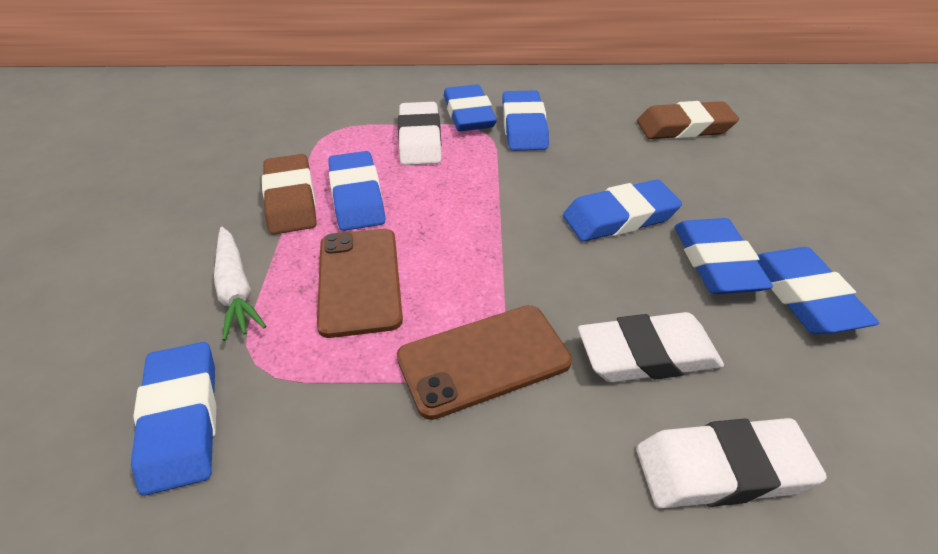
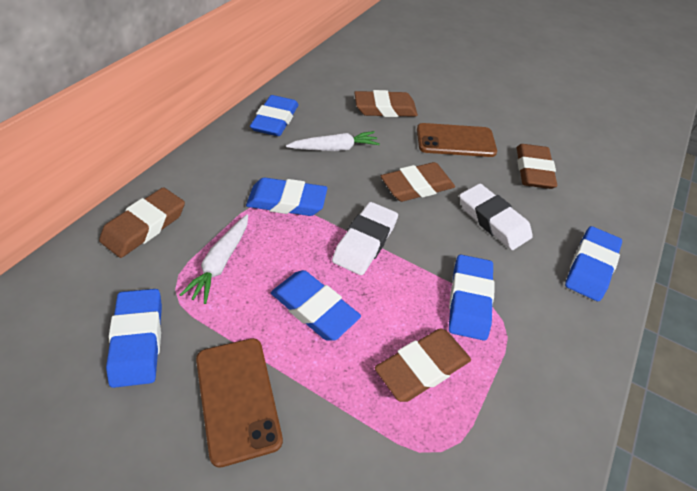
blue eraser: 7 -> 6
brown eraser: 2 -> 5
white carrot: 1 -> 2
white eraser: 3 -> 2

